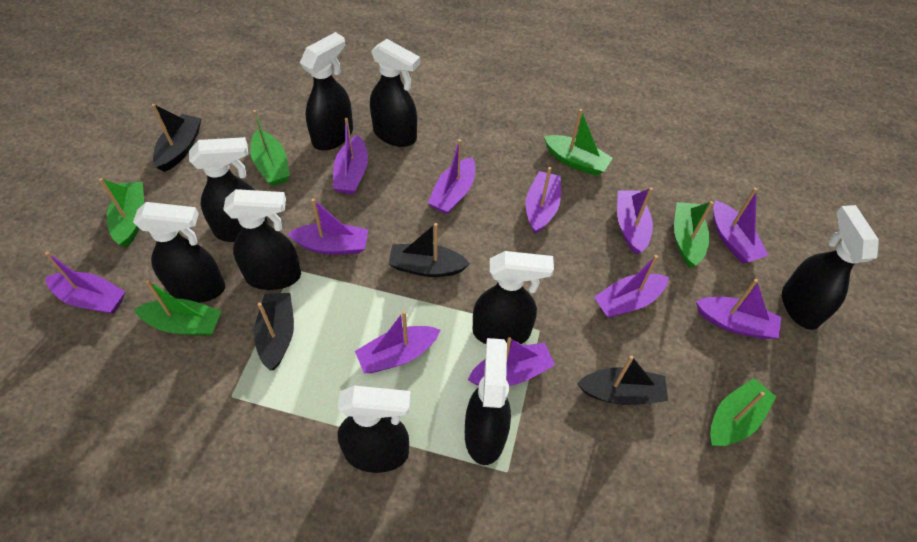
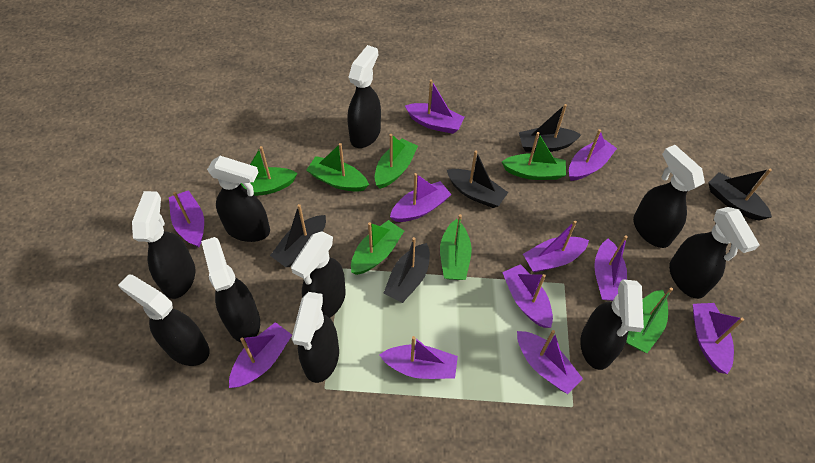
black boat: 4 -> 5
black spray bottle: 9 -> 10
green boat: 6 -> 7

